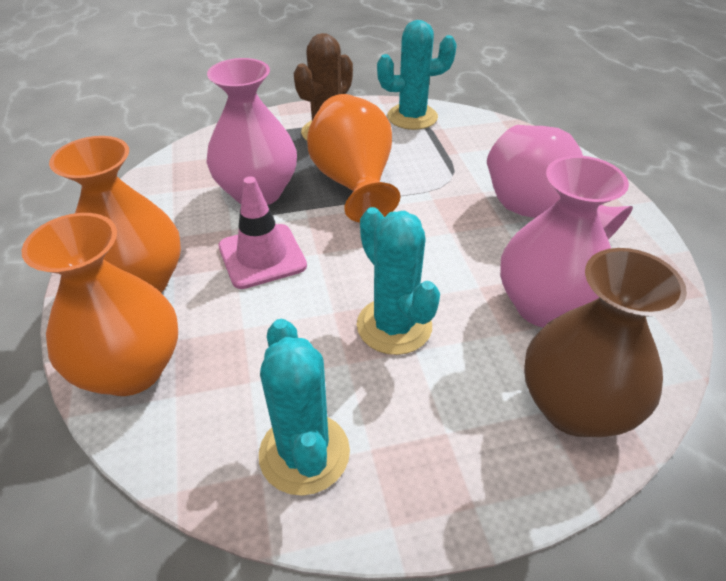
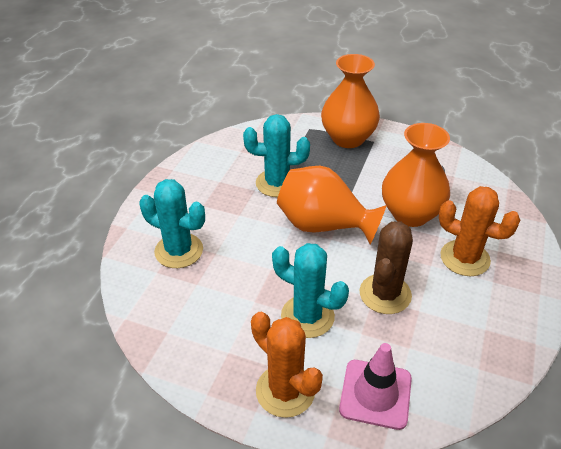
brown vase: 1 -> 0
orange cactus: 0 -> 2
pink vase: 3 -> 0

